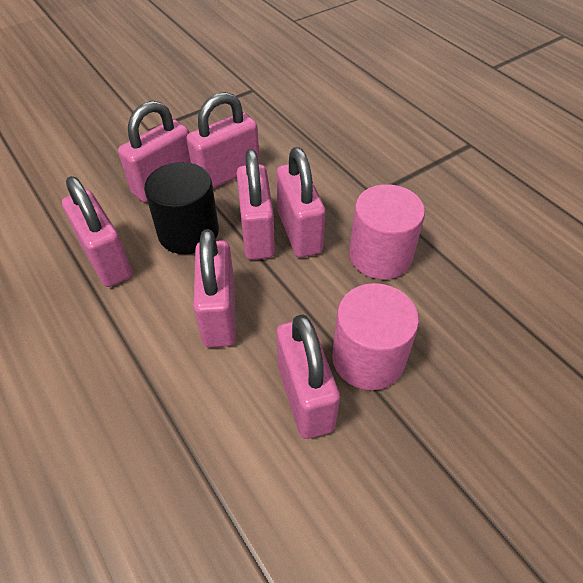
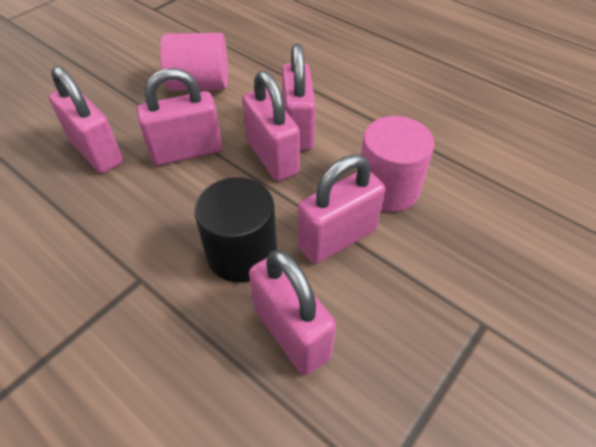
pink padlock: 7 -> 6

